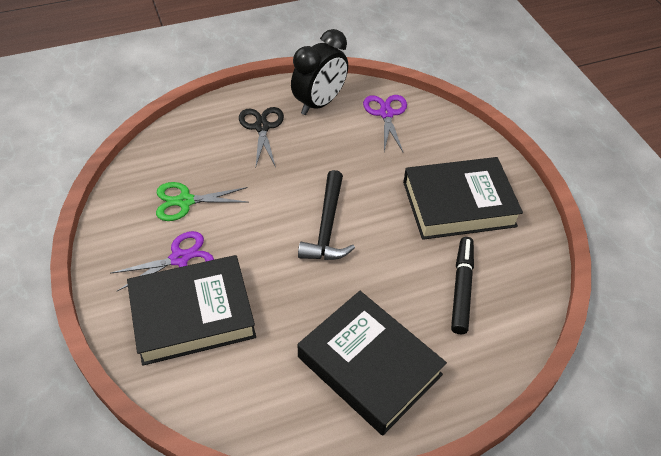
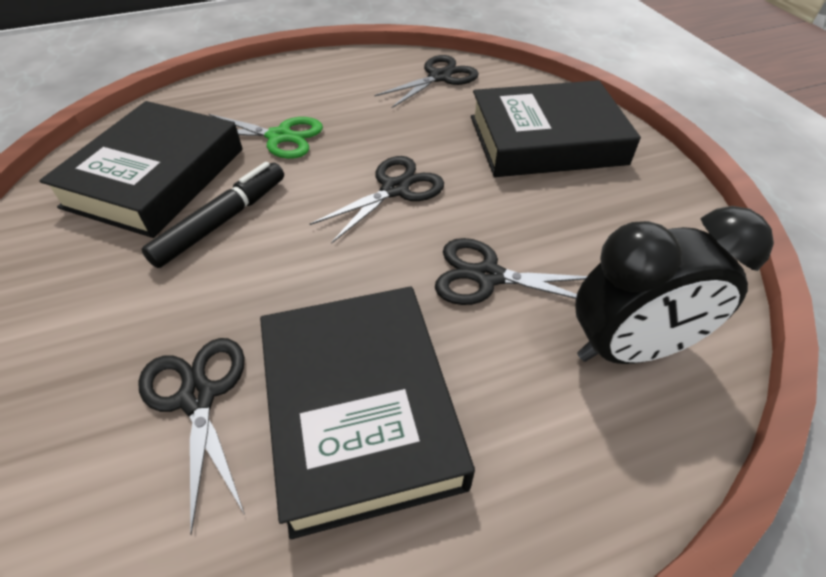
black hammer: 1 -> 0
black scissors: 1 -> 4
purple scissors: 2 -> 0

